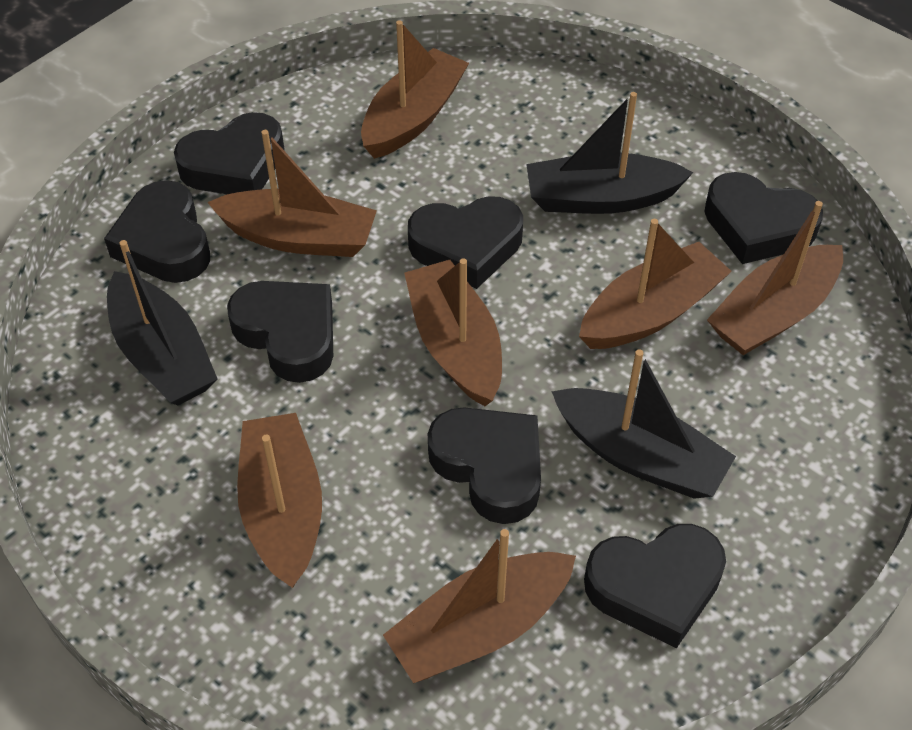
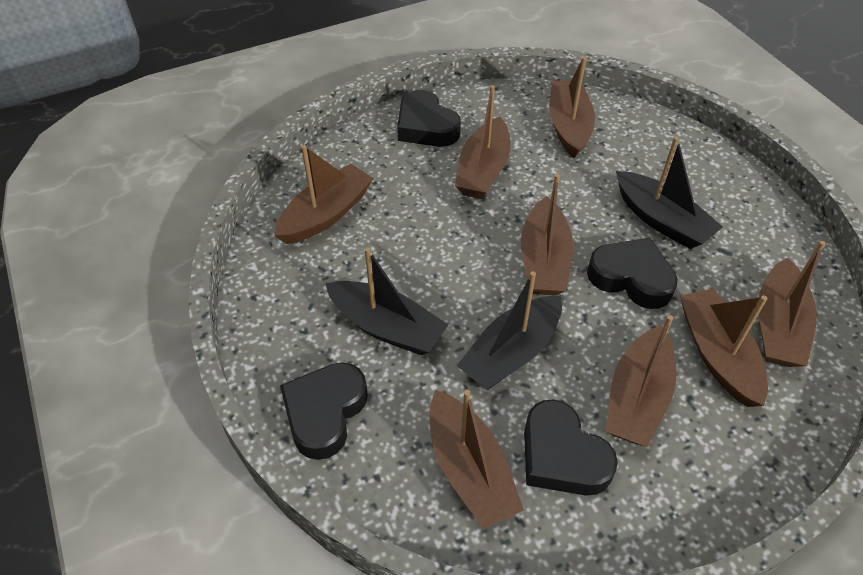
black heart: 7 -> 4
brown boat: 7 -> 8

